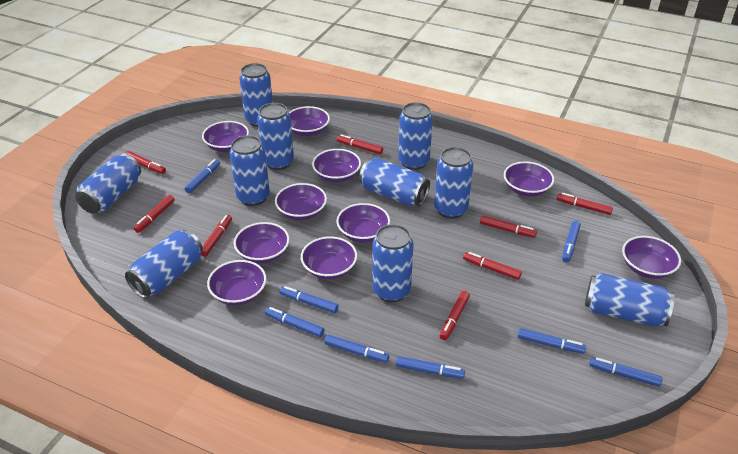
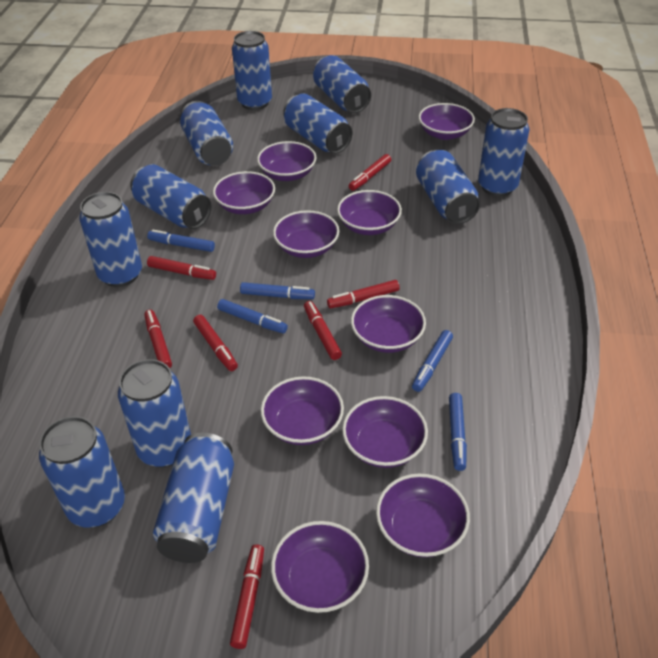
blue can: 10 -> 11
blue marker: 8 -> 5
red marker: 8 -> 7

